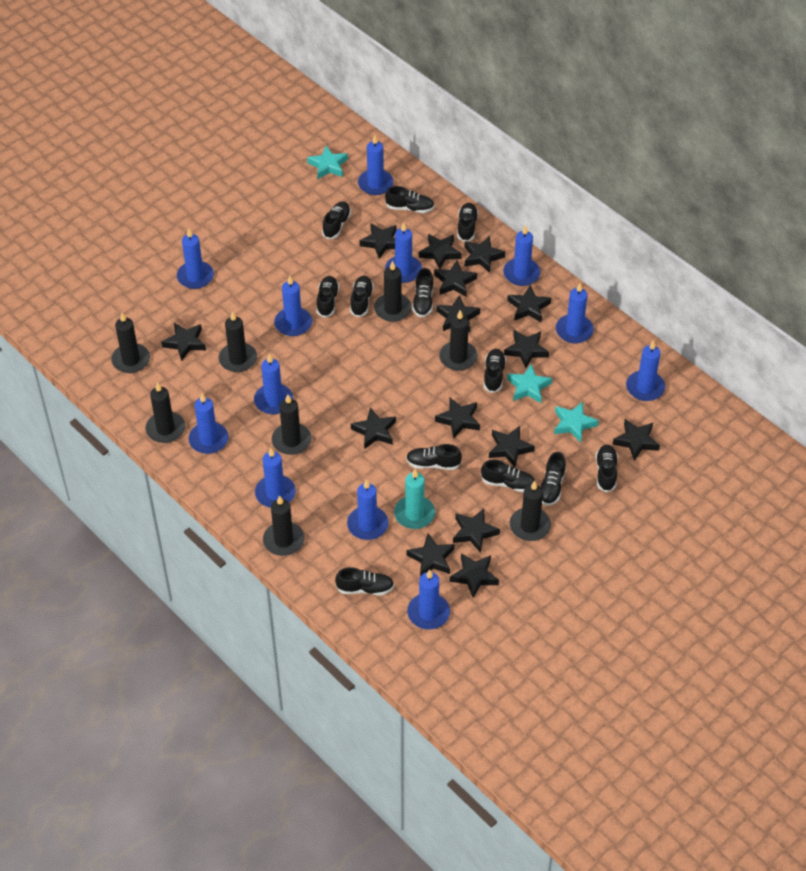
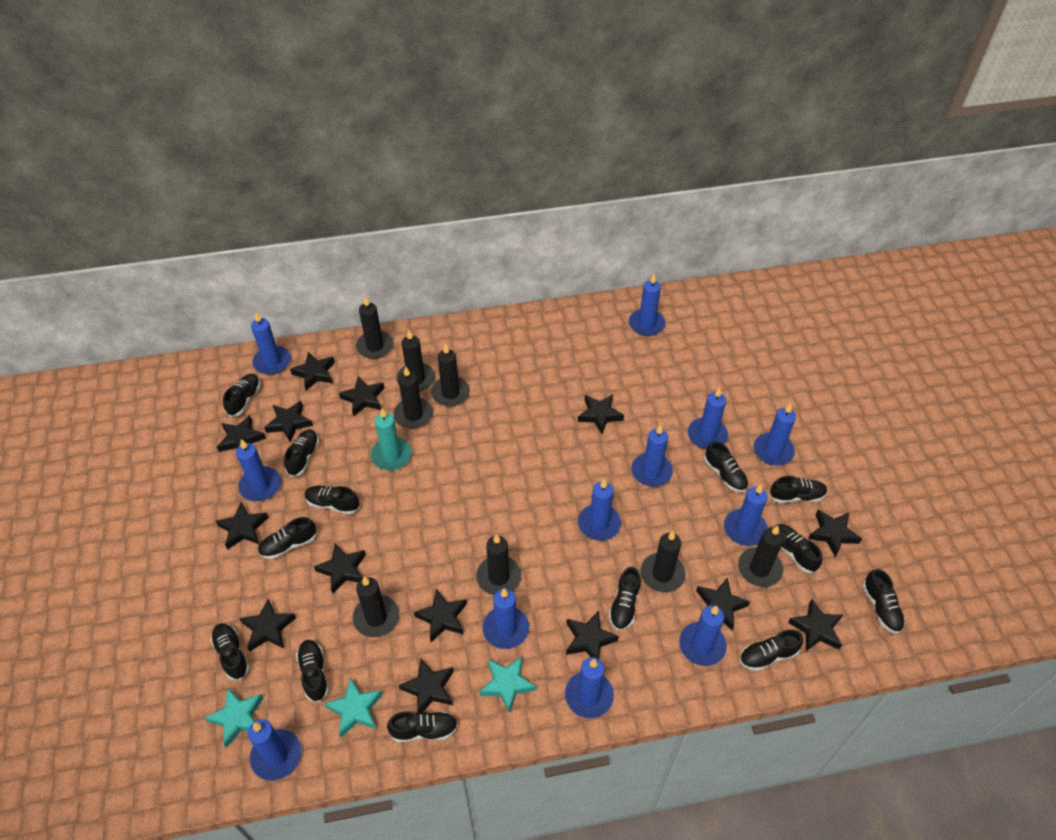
black shoe: 12 -> 13
black star: 15 -> 14

